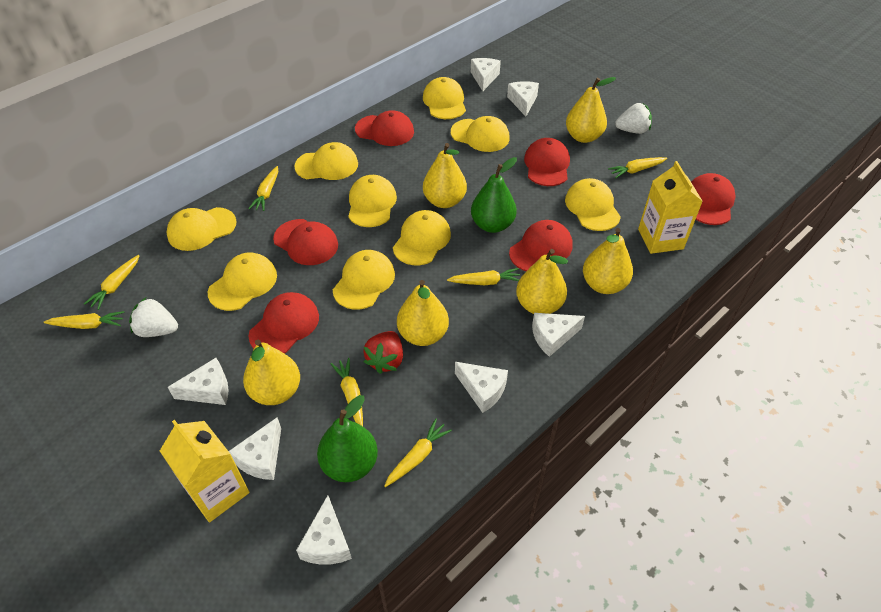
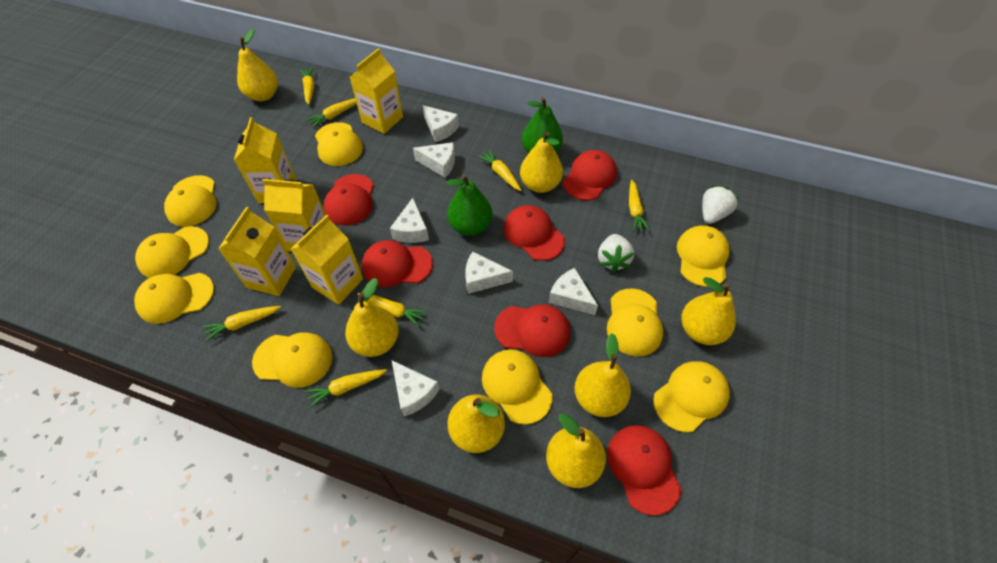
red strawberry: 1 -> 0
white cheese: 7 -> 6
yellow carton: 2 -> 5
yellow pear: 6 -> 7

